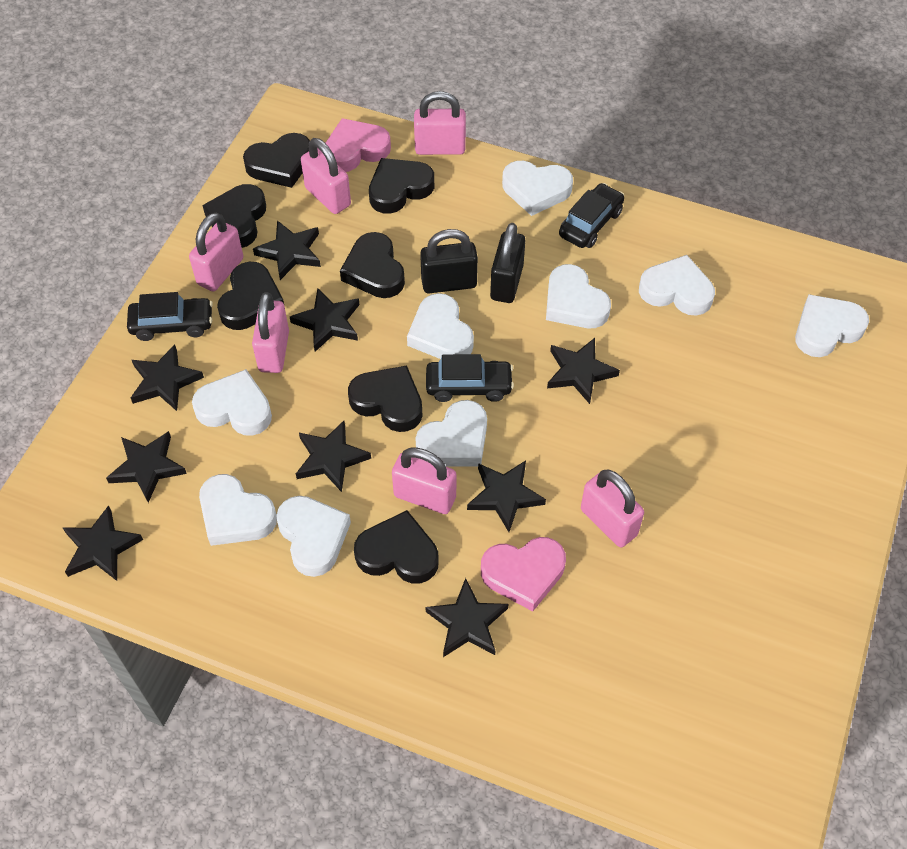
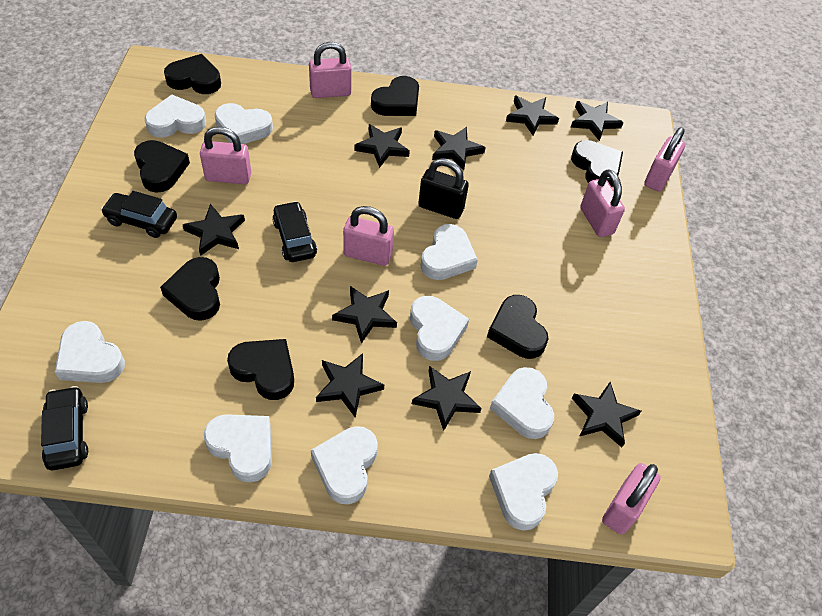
black padlock: 2 -> 1
pink heart: 2 -> 0

